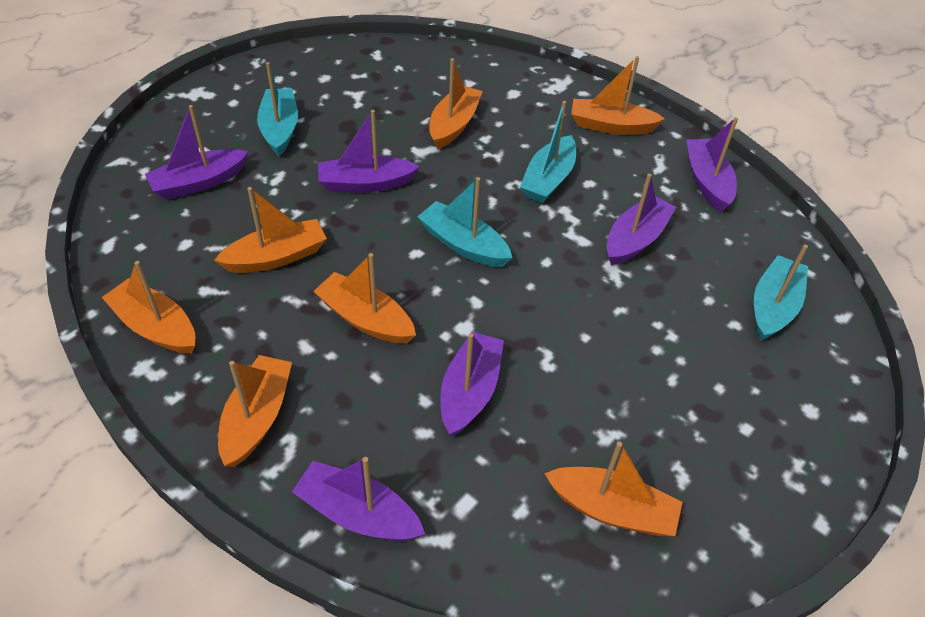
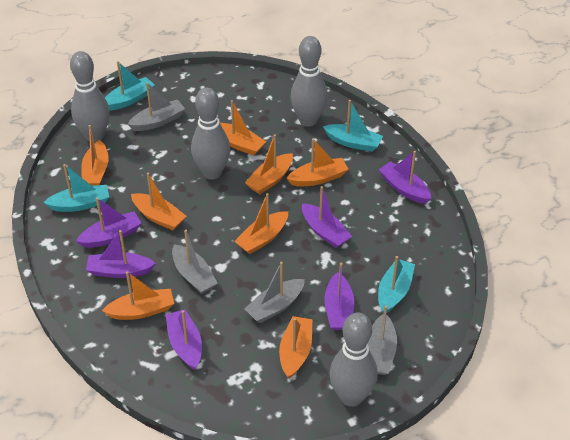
grey boat: 0 -> 4
grey bowling pin: 0 -> 4
orange boat: 7 -> 8

